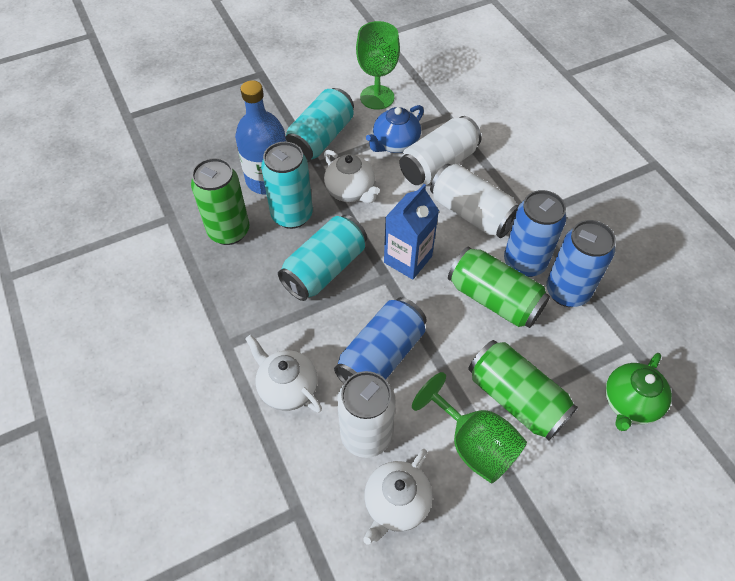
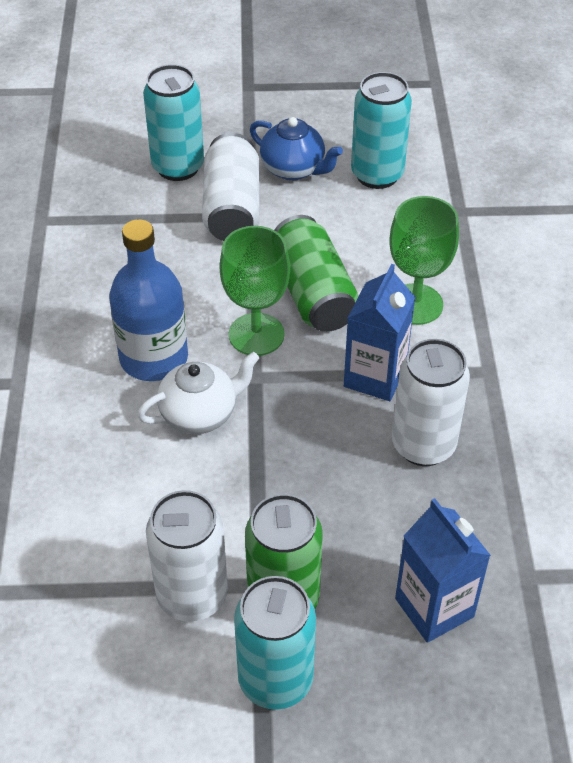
blue can: 3 -> 0
blue carton: 1 -> 2
green can: 3 -> 2
green teapot: 1 -> 0
white teapot: 3 -> 1

